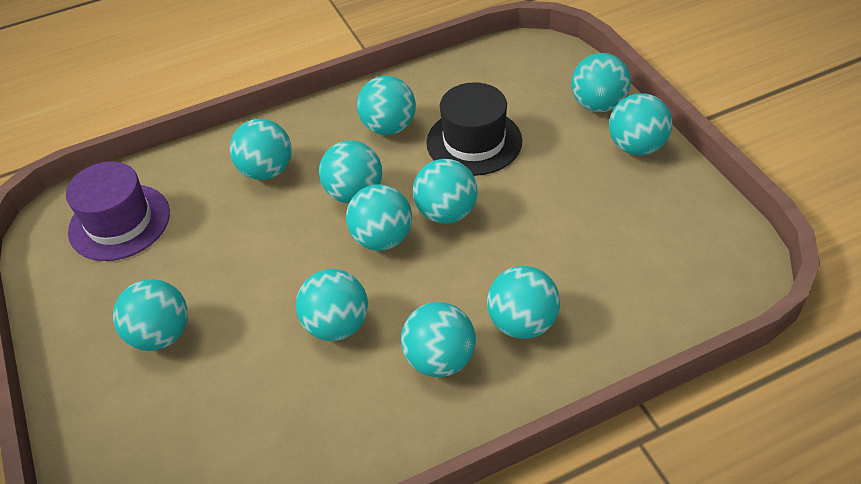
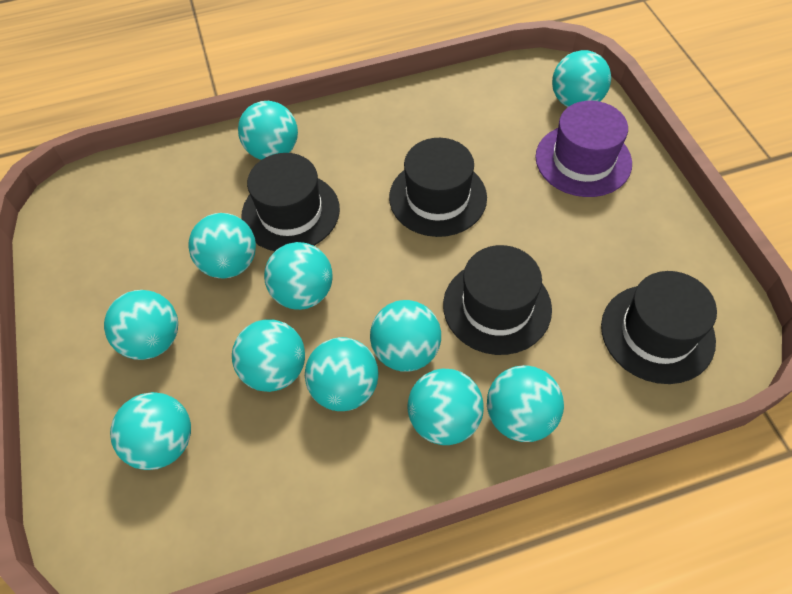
black hat: 1 -> 4

